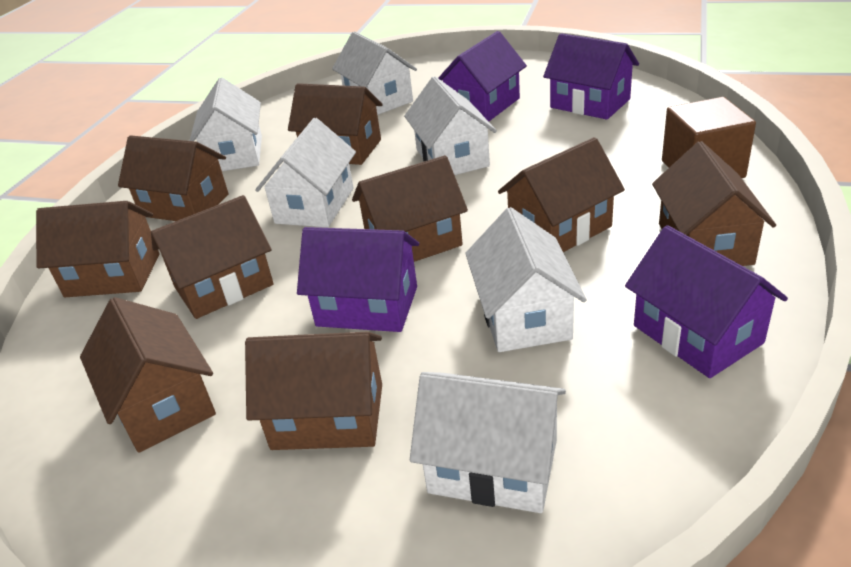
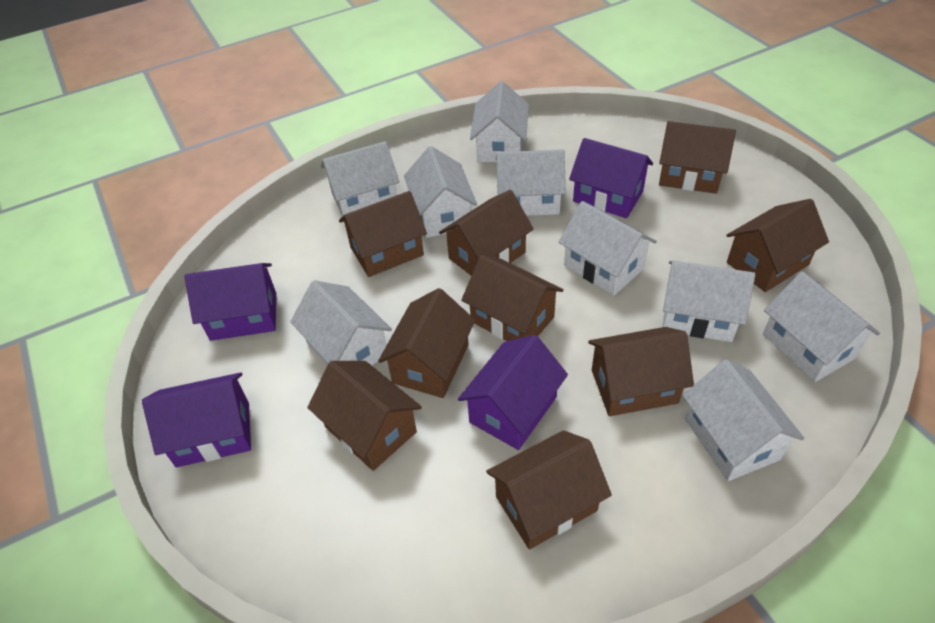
brown cube: 1 -> 0
white house: 6 -> 9

